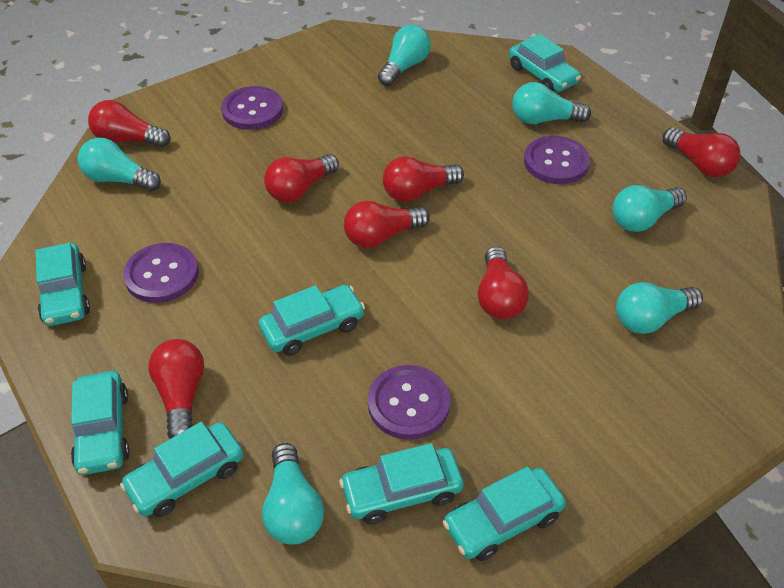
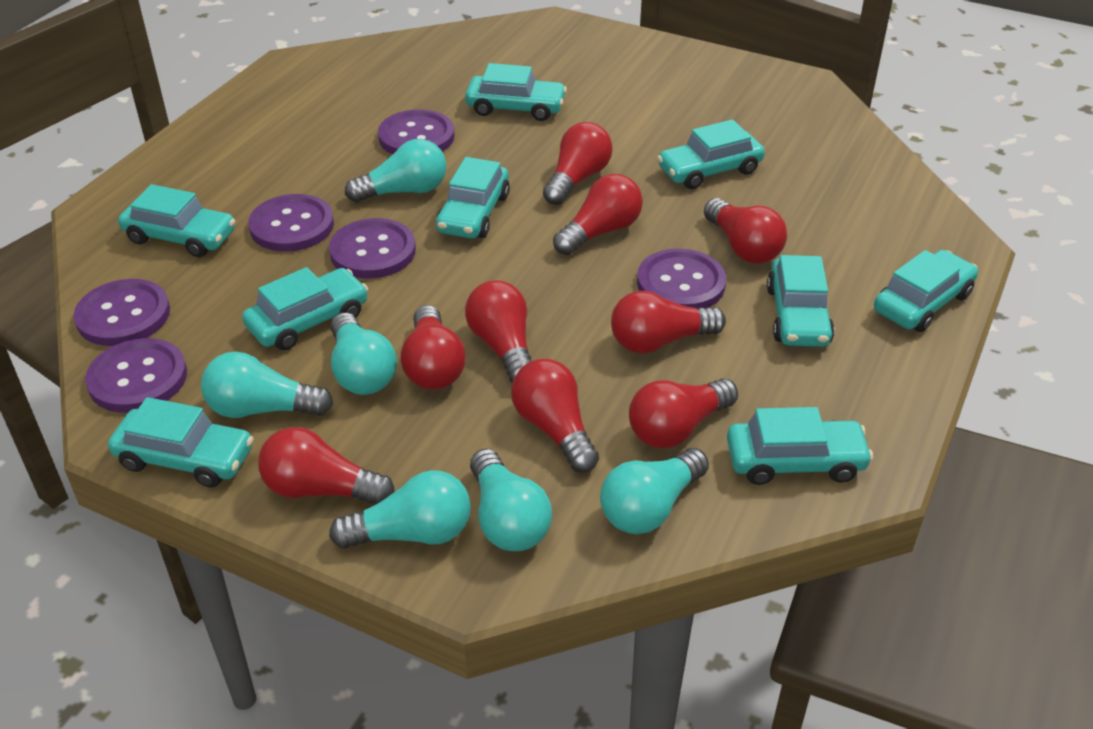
purple button: 4 -> 6
red light bulb: 7 -> 9
turquoise car: 7 -> 9

